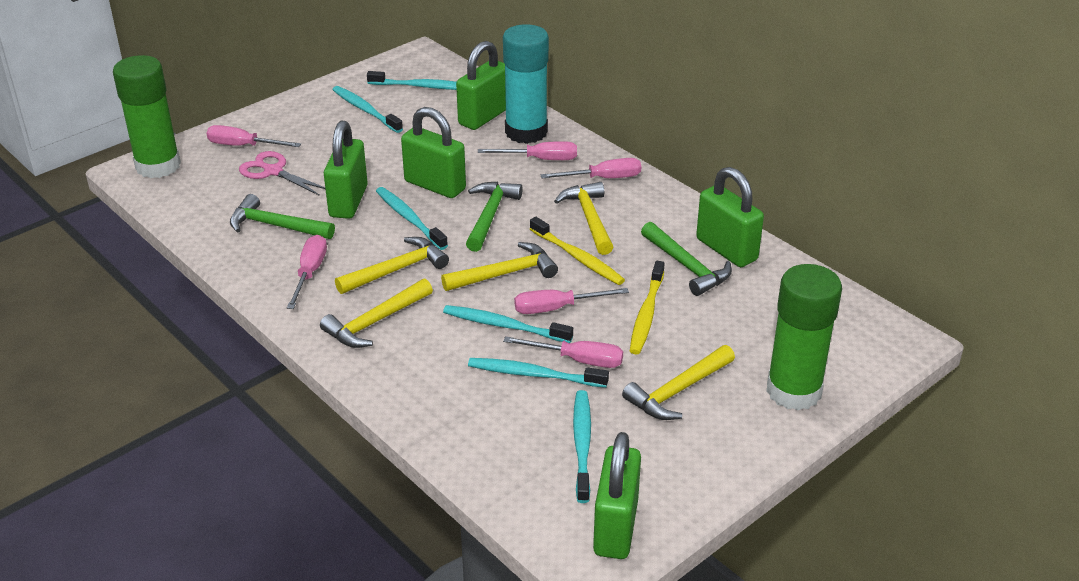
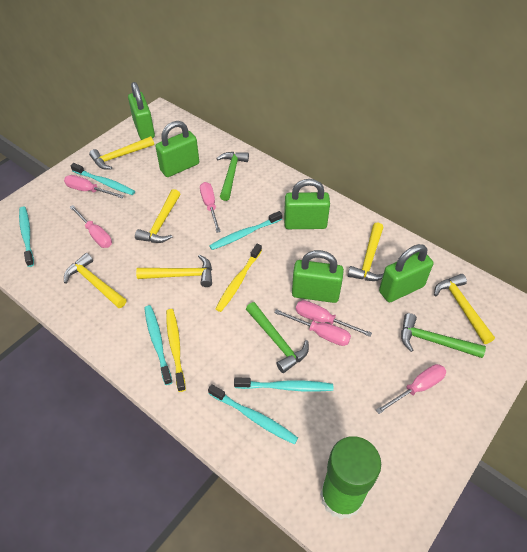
green glue stick: 2 -> 1
pink scissors: 1 -> 0
turquoise glue stick: 1 -> 0
yellow hammer: 5 -> 6

